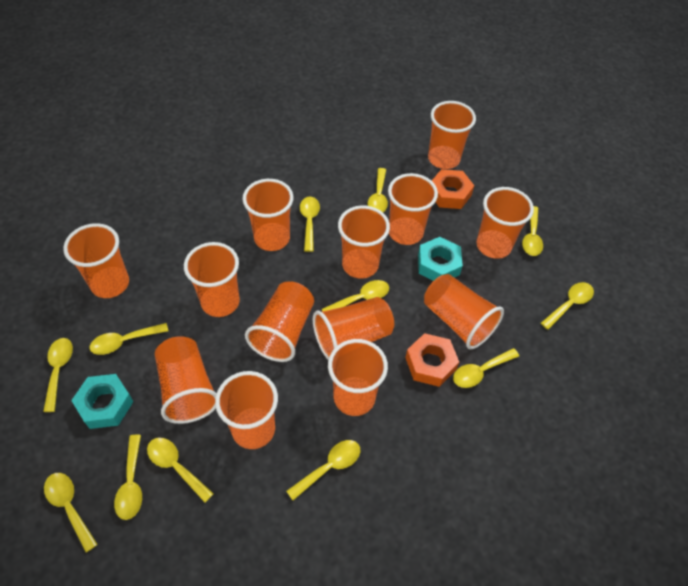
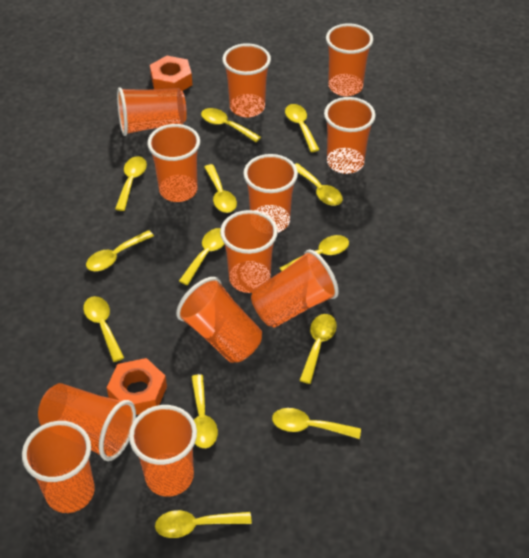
orange cup: 13 -> 12
turquoise nut: 2 -> 0
yellow spoon: 12 -> 13

